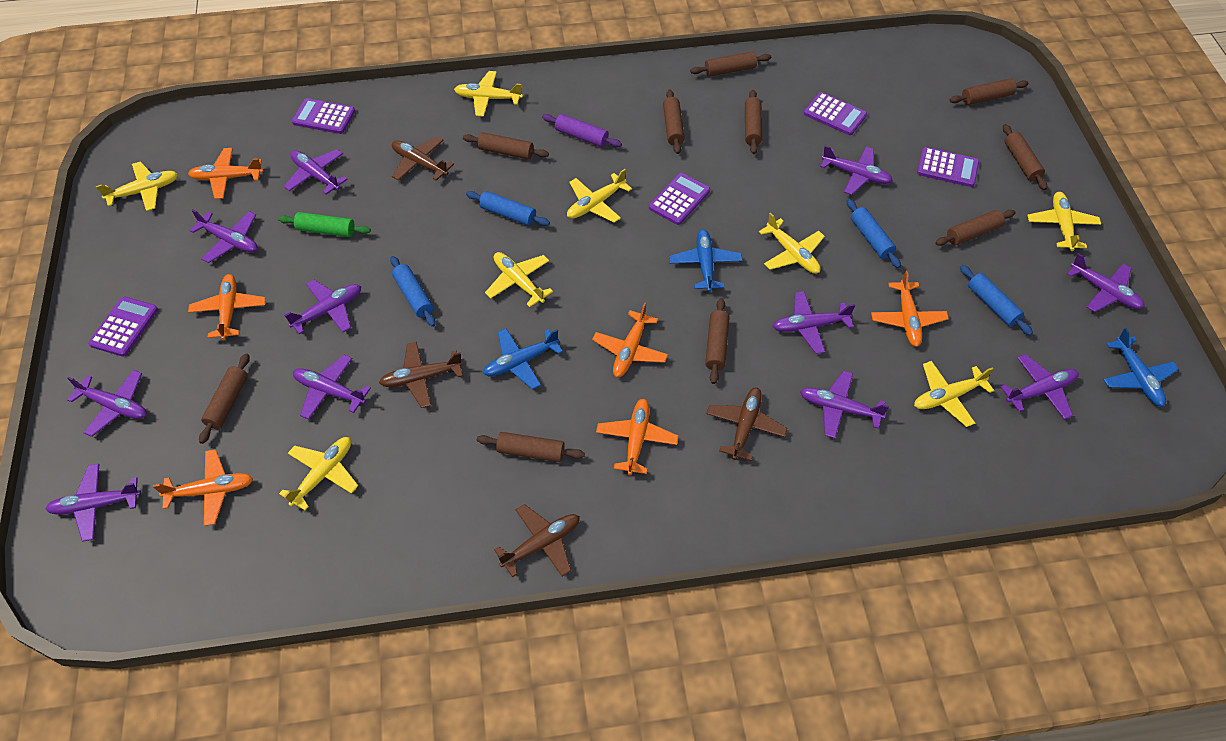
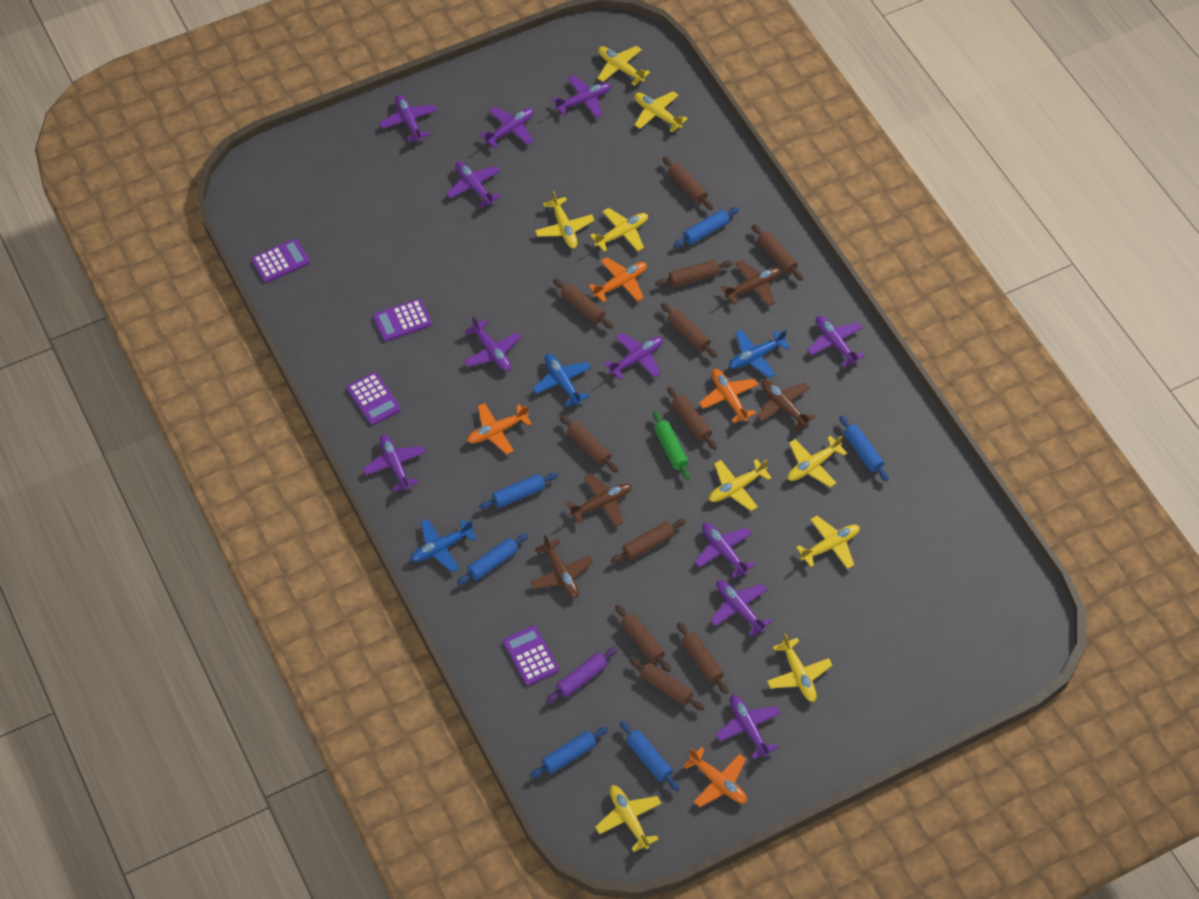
blue rolling pin: 4 -> 6
brown rolling pin: 10 -> 11
orange plane: 6 -> 4
purple calculator: 5 -> 4
yellow plane: 8 -> 9

